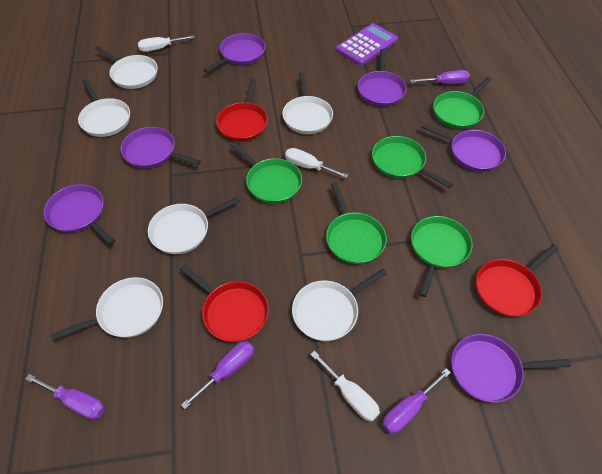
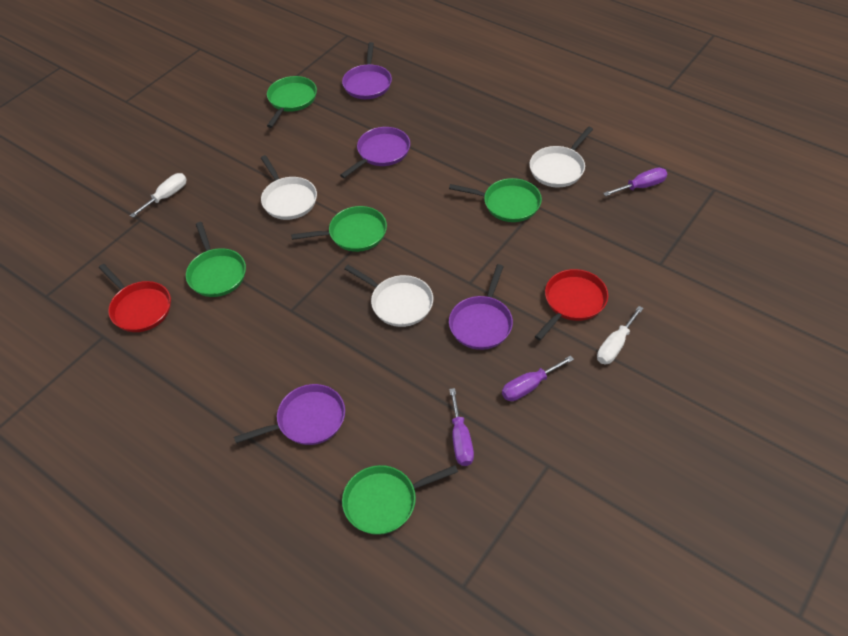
purple calculator: 1 -> 0
purple pan: 6 -> 4
purple screwdriver: 4 -> 3
red pan: 3 -> 2
white pan: 6 -> 3
white screwdriver: 3 -> 2

